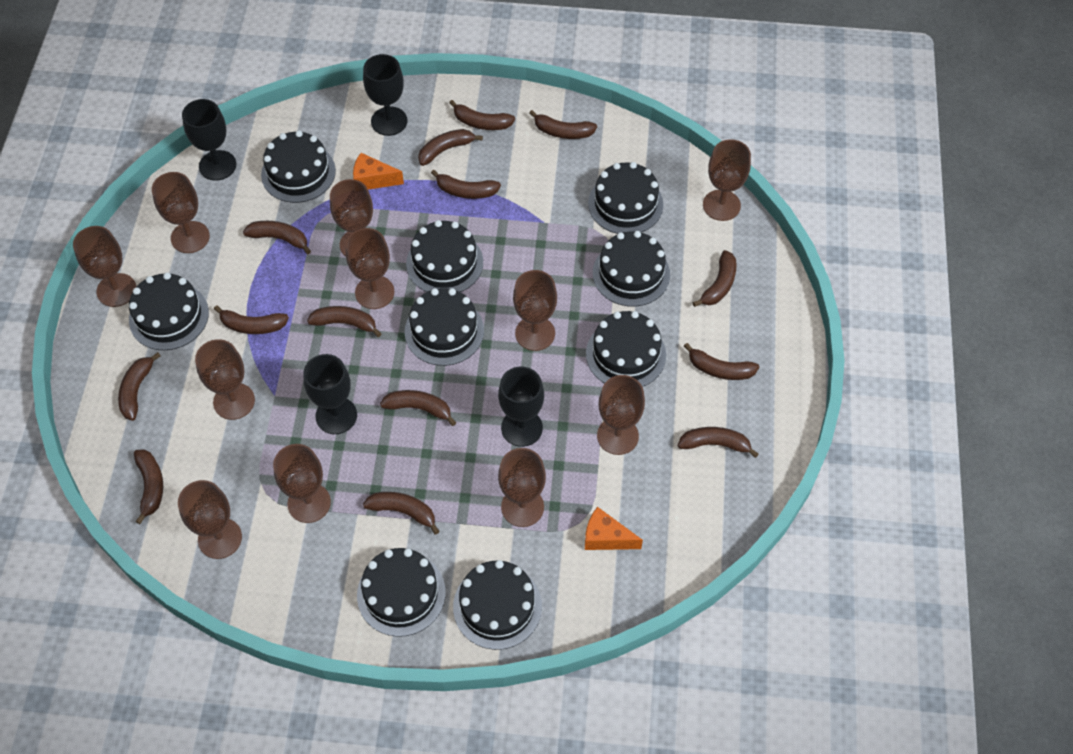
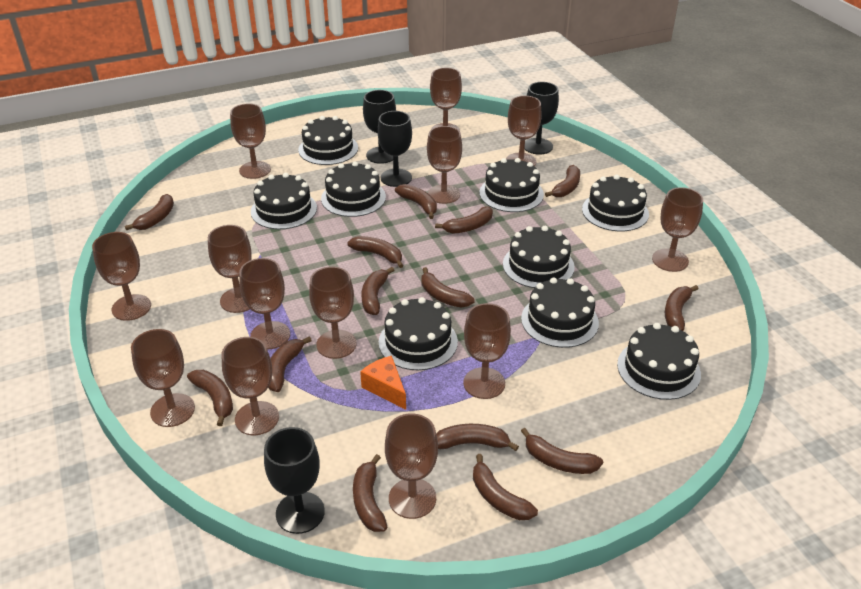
brown goblet: 11 -> 13
orange cheese: 2 -> 1

